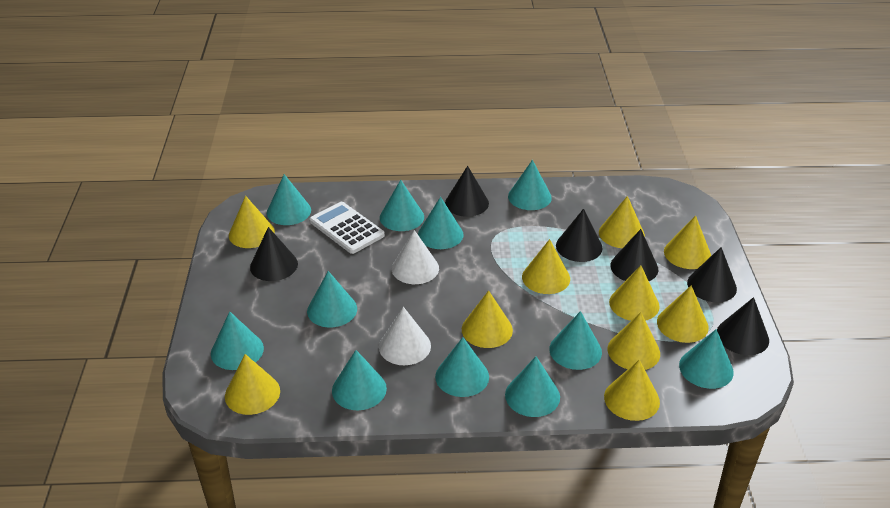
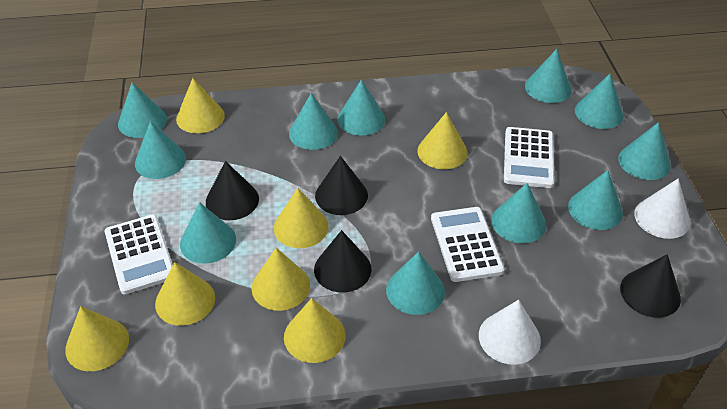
black cone: 6 -> 4
white calculator: 1 -> 3
yellow cone: 10 -> 7

